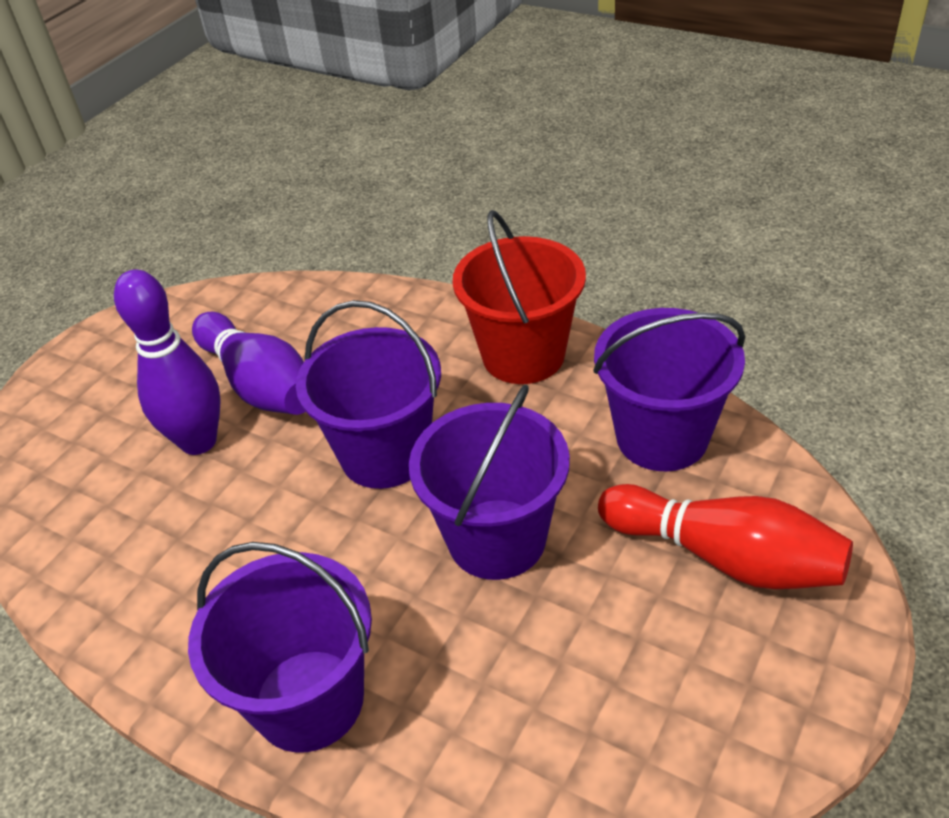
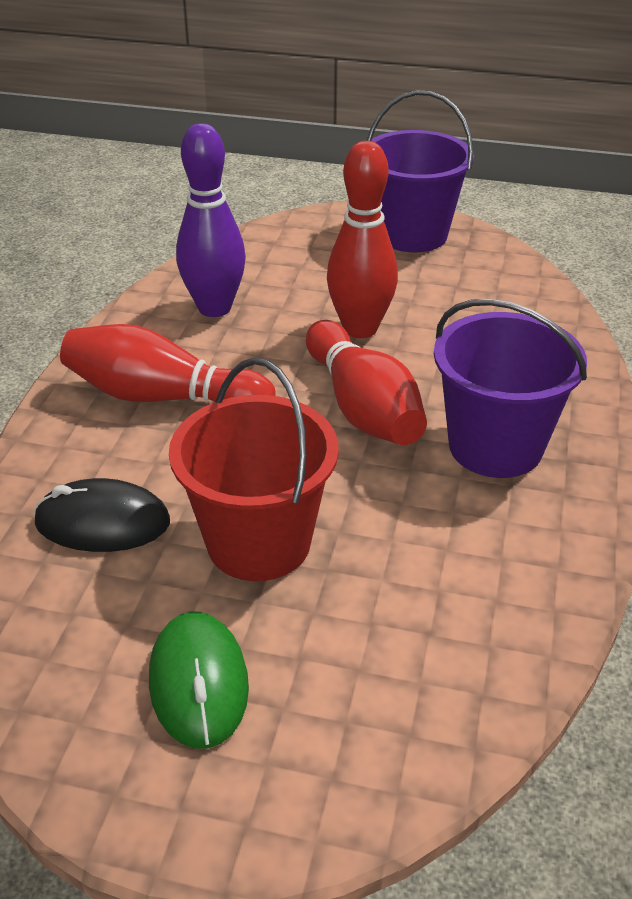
black mouse: 0 -> 1
green mouse: 0 -> 1
purple bowling pin: 2 -> 1
purple bucket: 4 -> 2
red bowling pin: 1 -> 3

